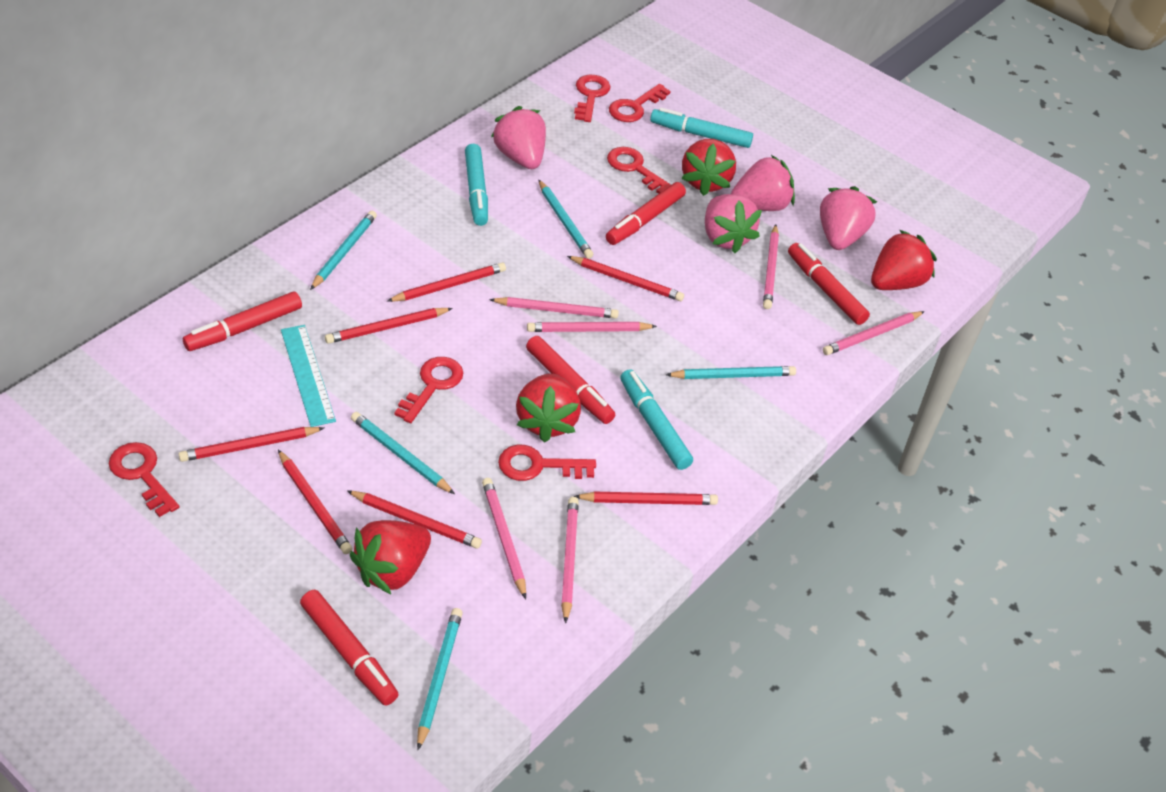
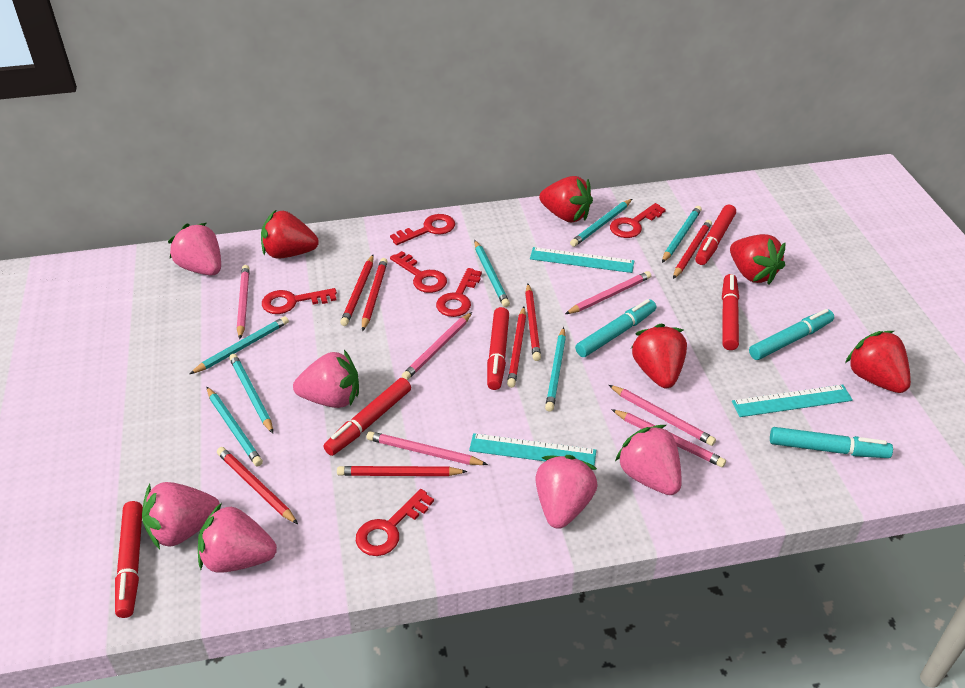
pink strawberry: 4 -> 6
red strawberry: 4 -> 5
turquoise pencil: 5 -> 7
turquoise ruler: 1 -> 3

